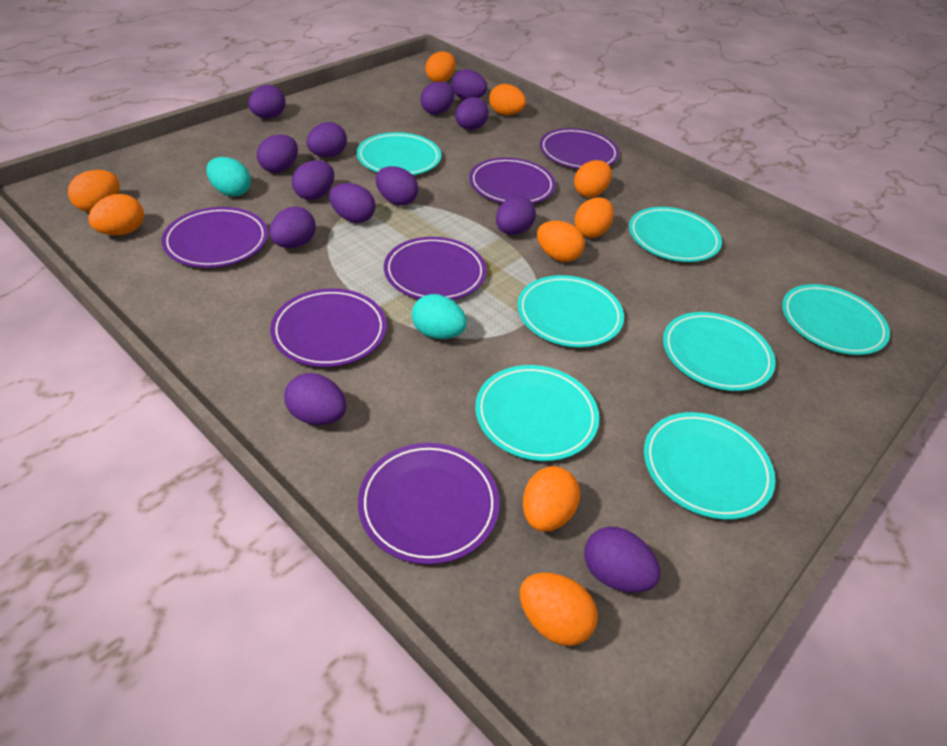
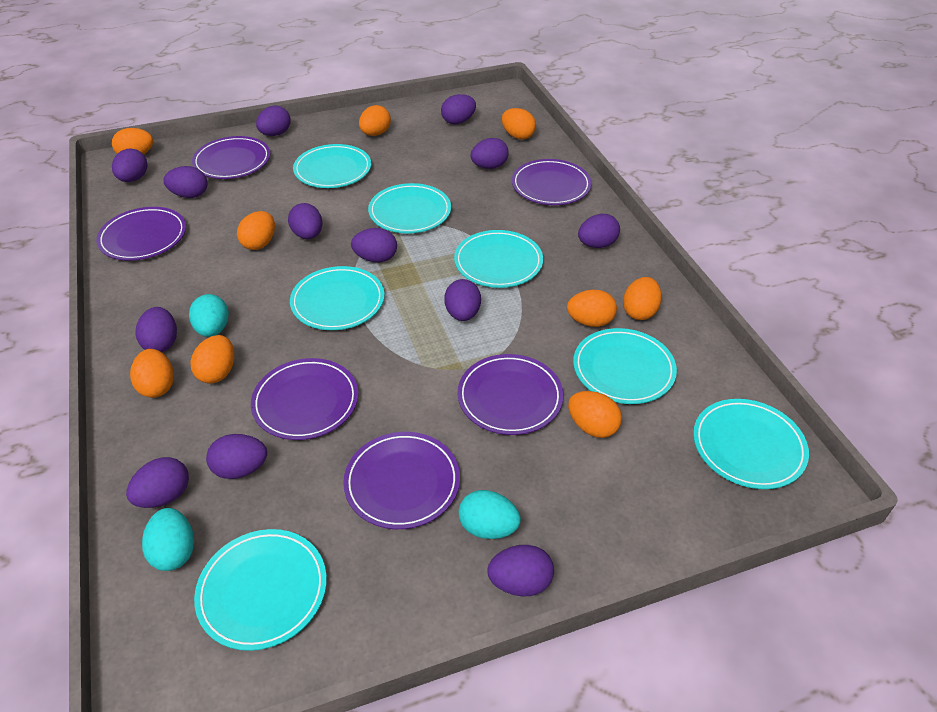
turquoise egg: 2 -> 3

